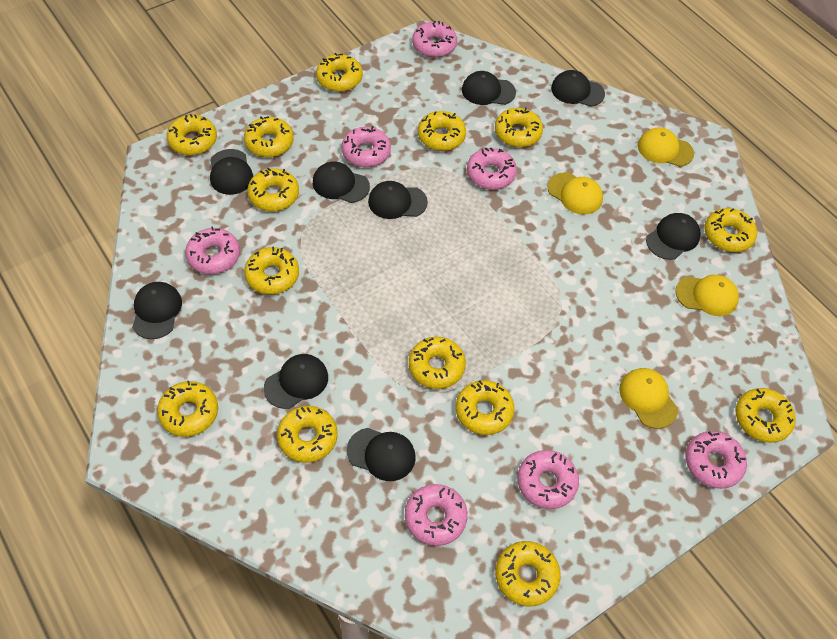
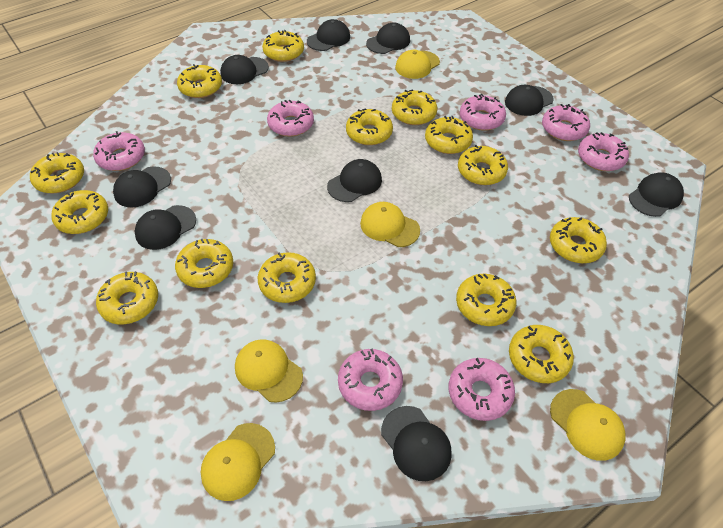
yellow cap: 4 -> 5

